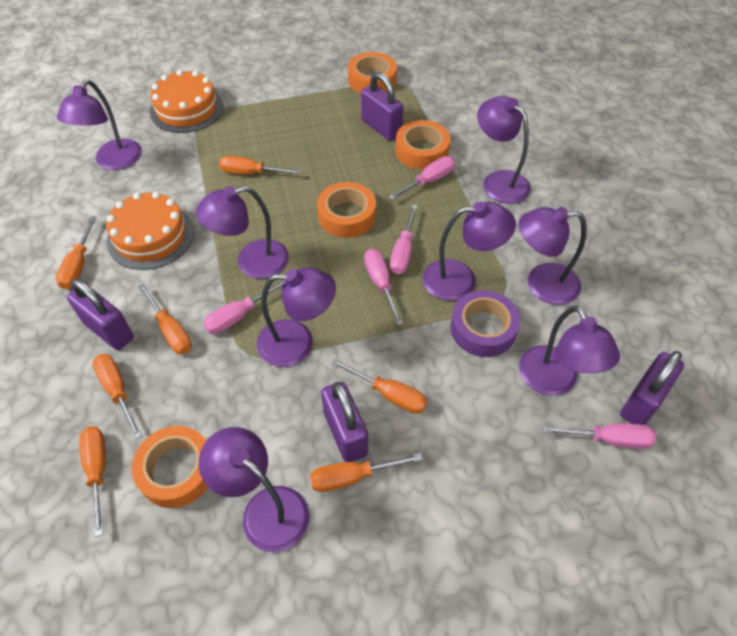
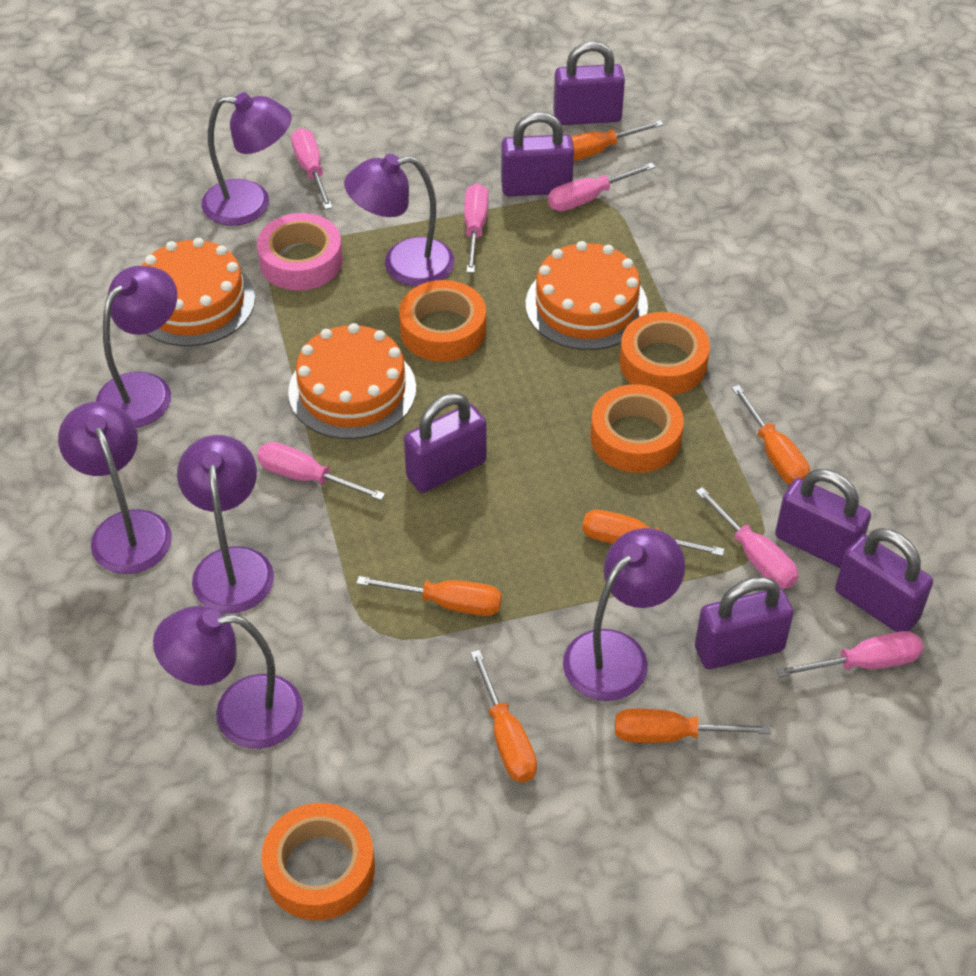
orange cake: 2 -> 3
orange screwdriver: 7 -> 6
pink screwdriver: 5 -> 6
pink tape: 0 -> 1
purple lamp: 8 -> 7
purple padlock: 4 -> 6
purple tape: 1 -> 0

